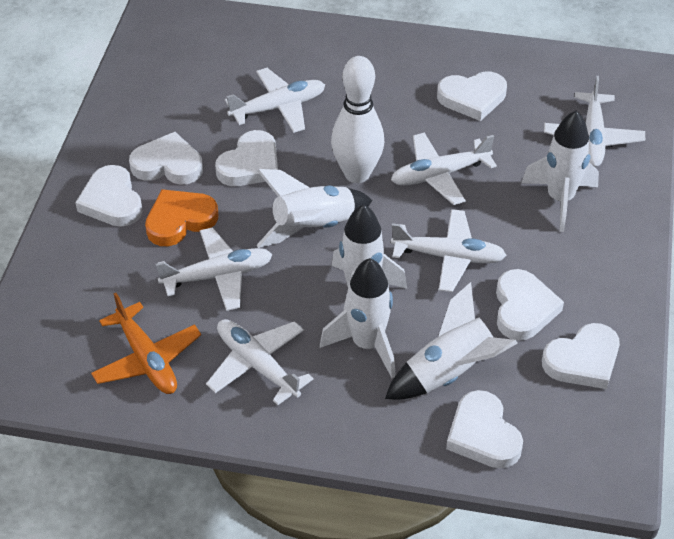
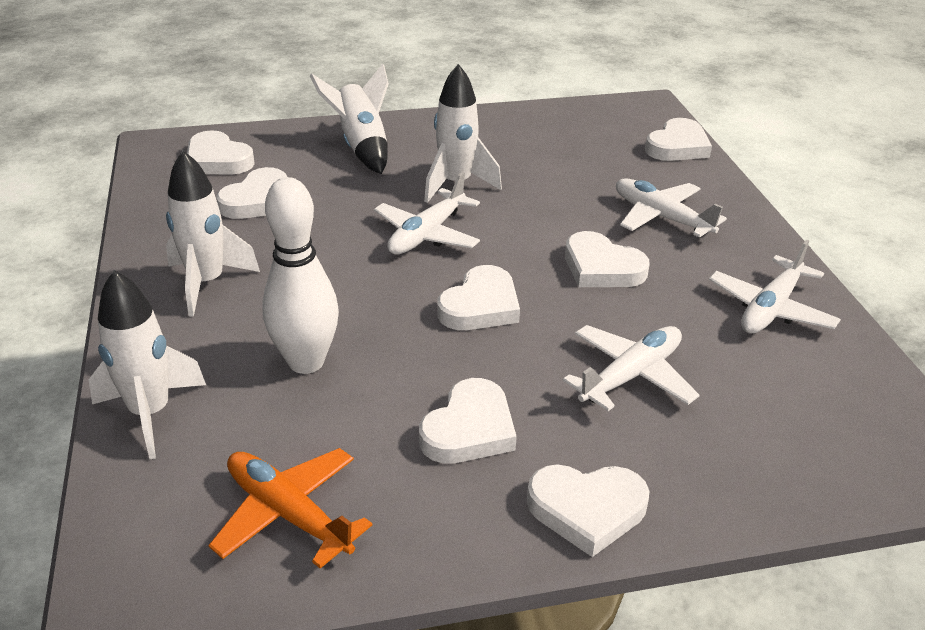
orange heart: 1 -> 0
white plane: 6 -> 4
white rocket: 5 -> 4

